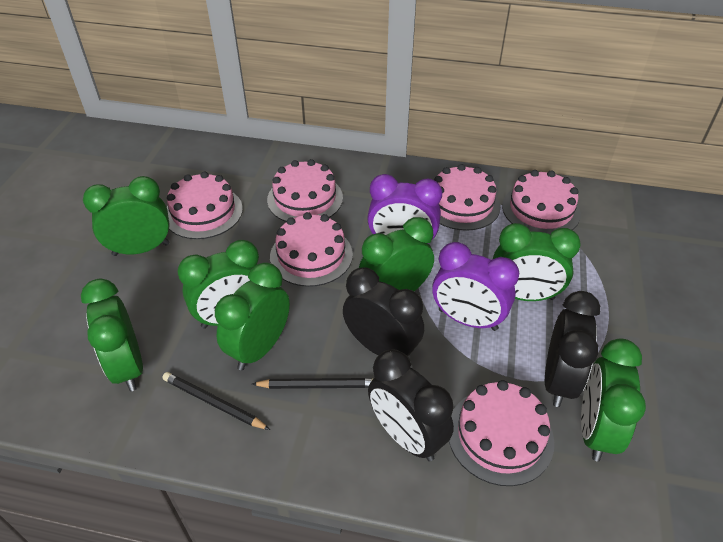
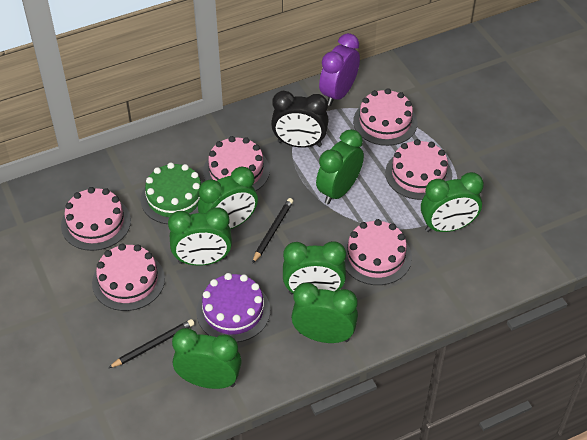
black clock: 3 -> 1
green cake: 0 -> 1
purple cake: 0 -> 1
purple clock: 2 -> 1

